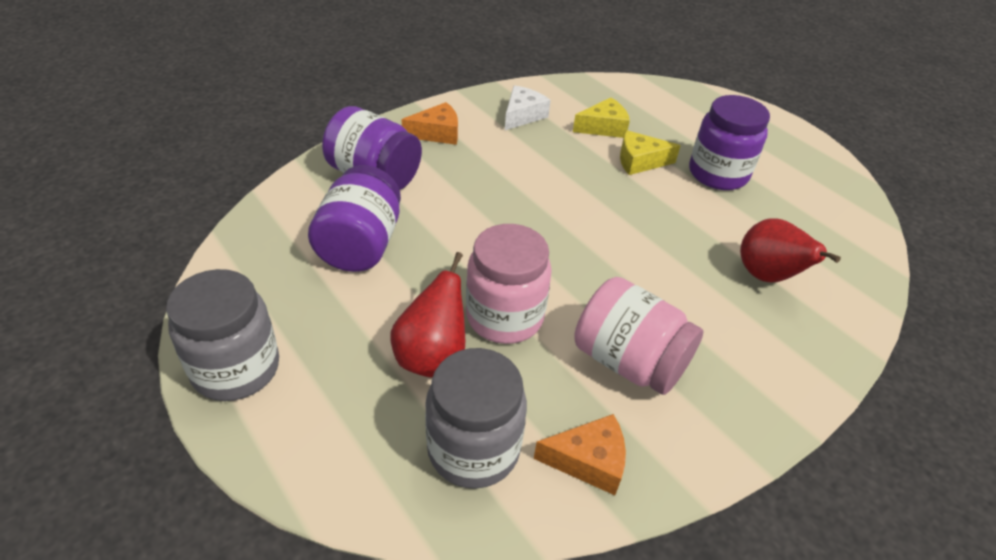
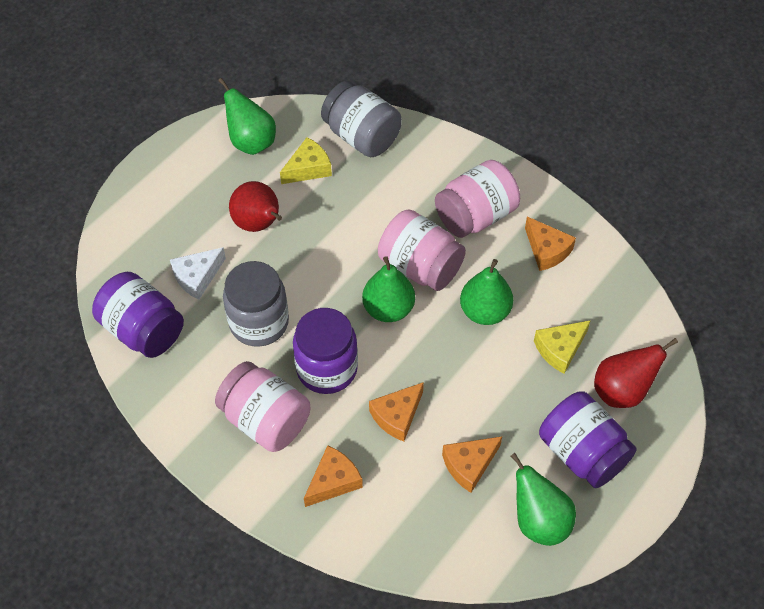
green pear: 0 -> 4
orange cheese: 2 -> 4
pink jar: 2 -> 3

